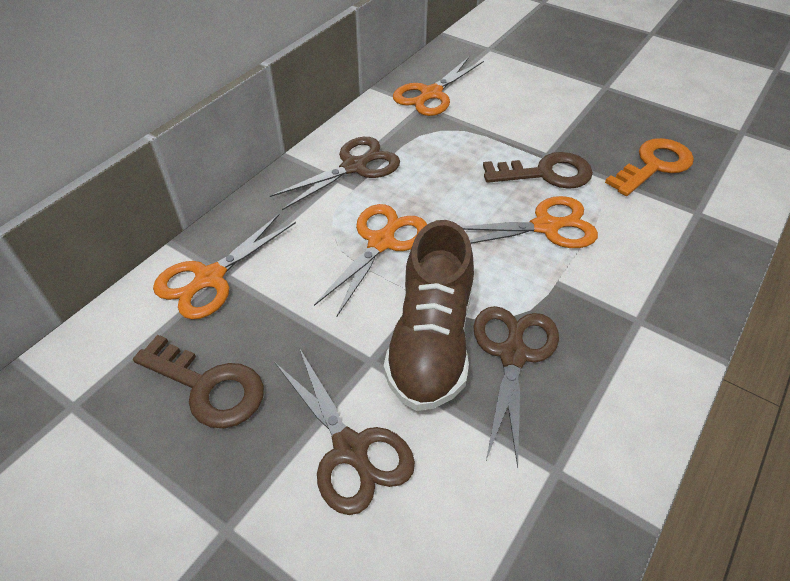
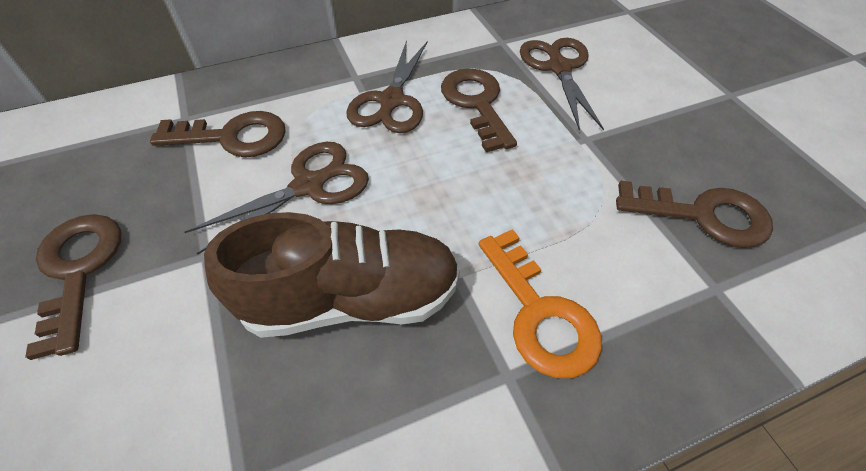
brown key: 2 -> 4
orange scissors: 4 -> 0

